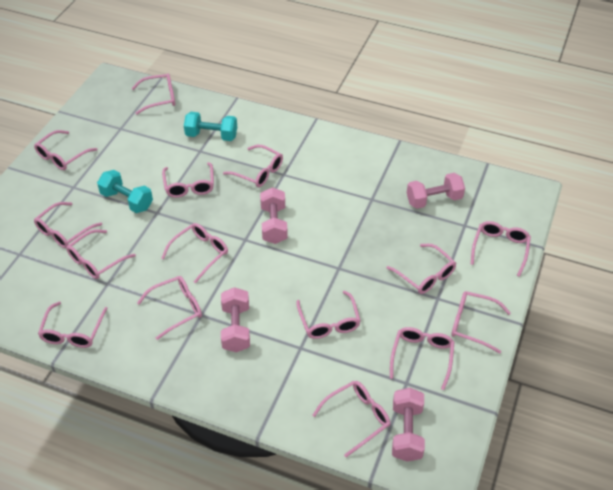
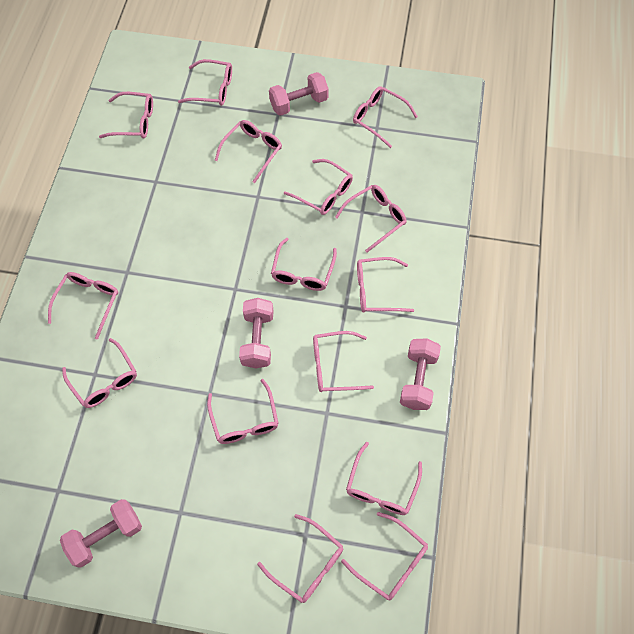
turquoise dumbbell: 2 -> 0

